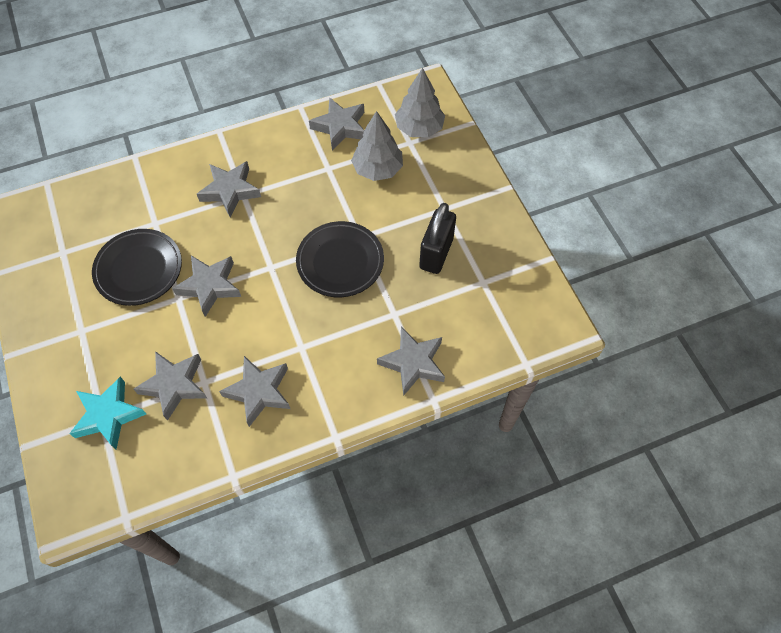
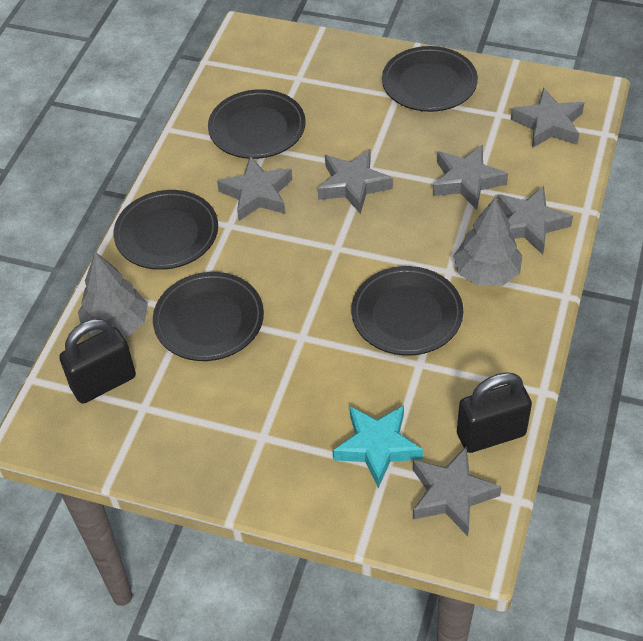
black padlock: 1 -> 2
black plate: 2 -> 5

